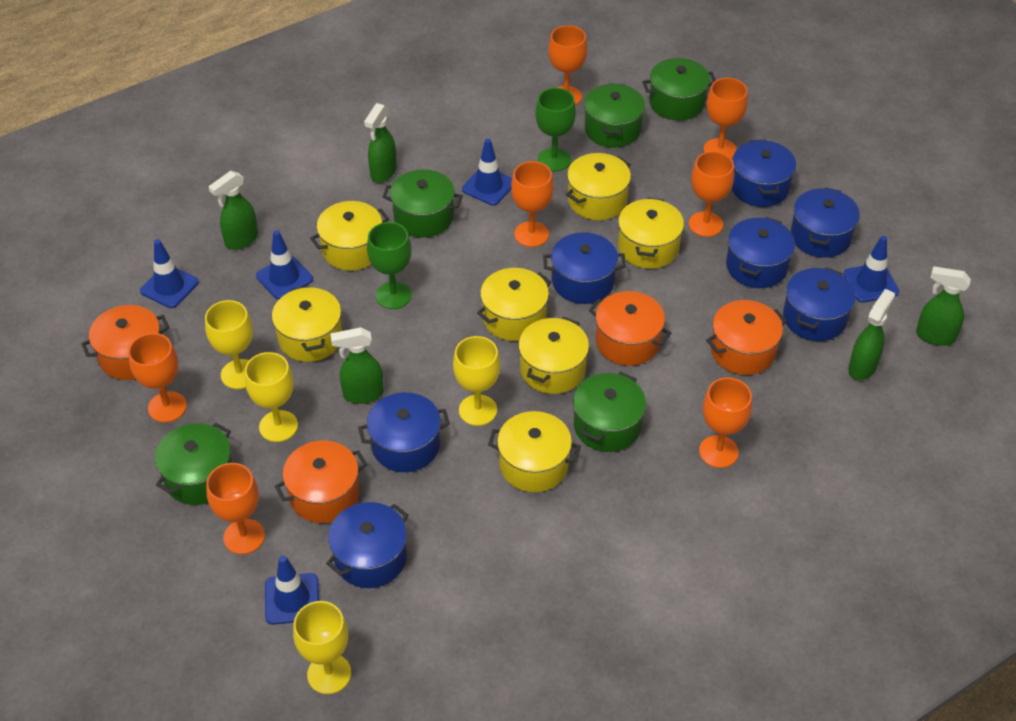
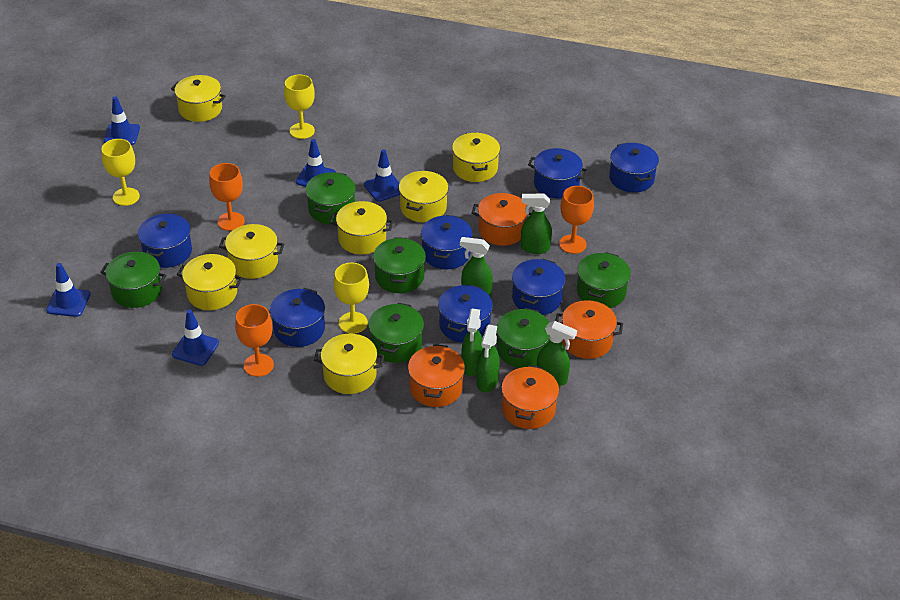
green goblet: 2 -> 0
green pot: 5 -> 6
orange goblet: 7 -> 3
yellow goblet: 4 -> 3

